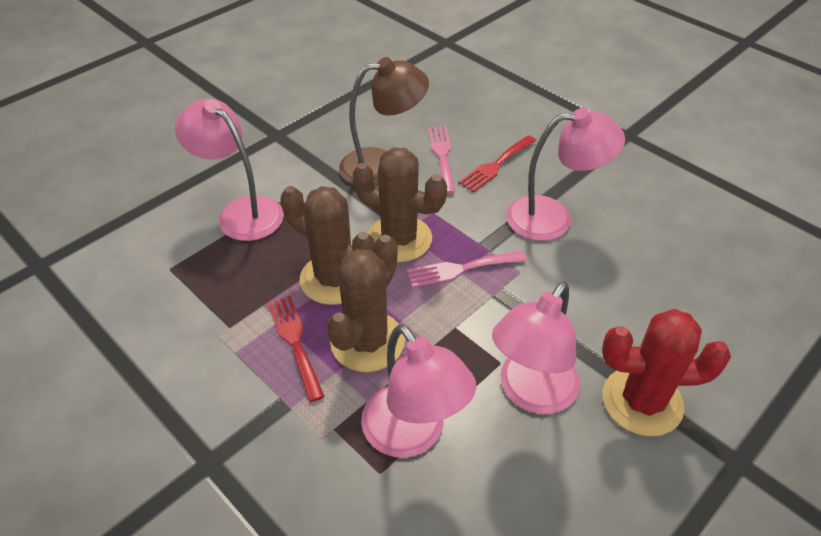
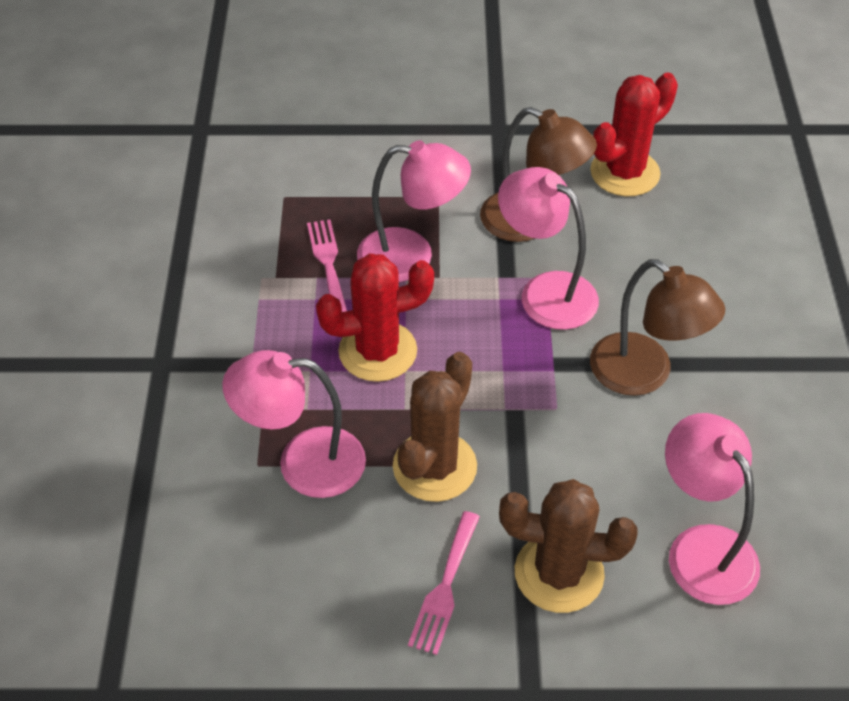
brown cactus: 3 -> 2
brown lamp: 1 -> 2
red cactus: 1 -> 2
red fork: 2 -> 0

